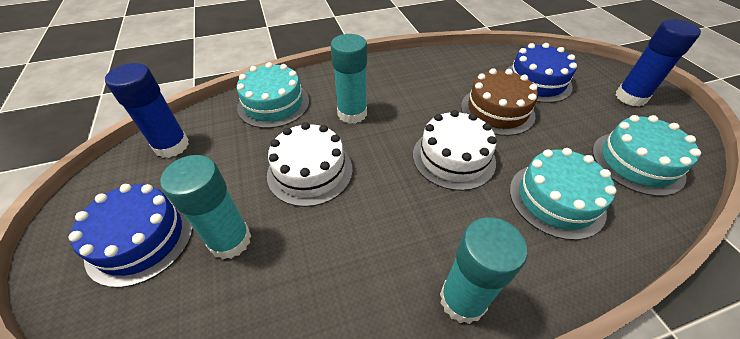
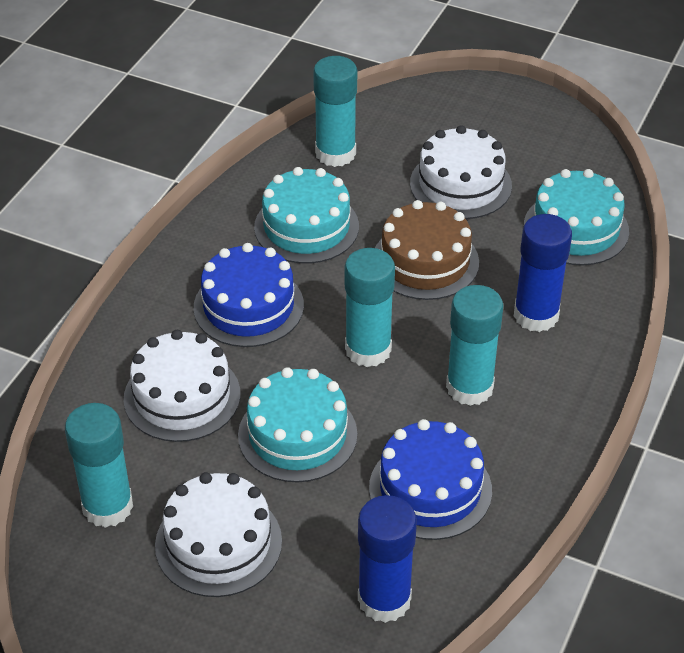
turquoise glue stick: 3 -> 4
white cake: 2 -> 3

